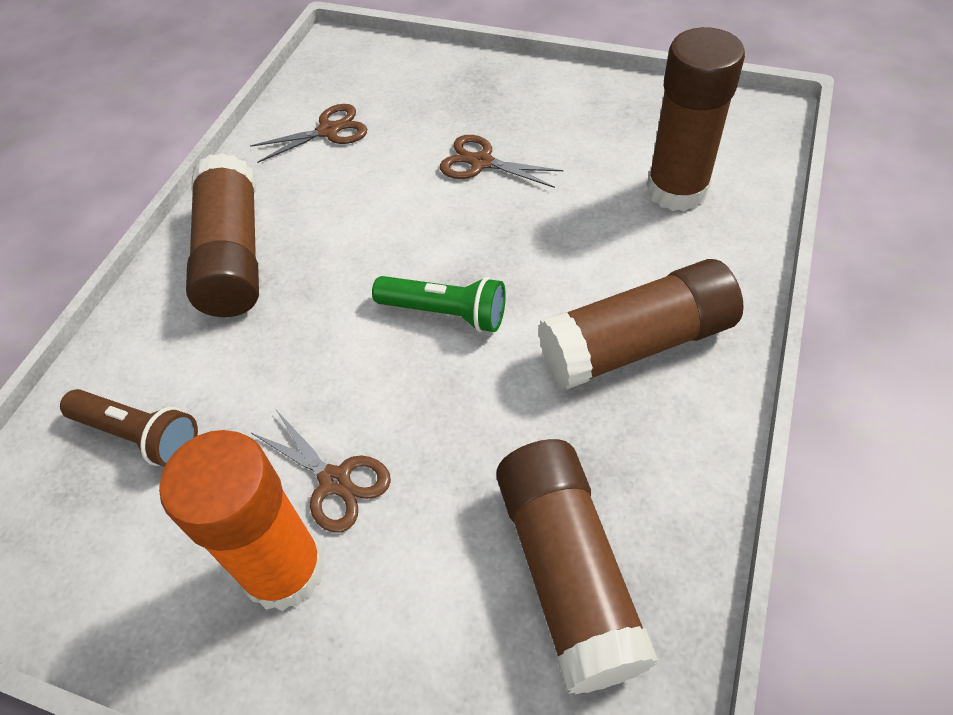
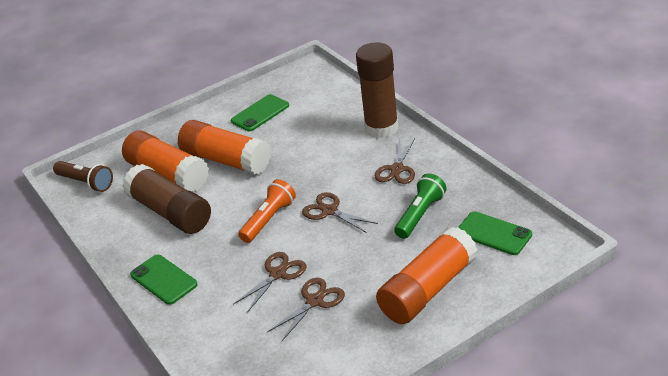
brown glue stick: 4 -> 2
brown scissors: 3 -> 4
green phone: 0 -> 3
orange flashlight: 0 -> 1
orange glue stick: 1 -> 3

